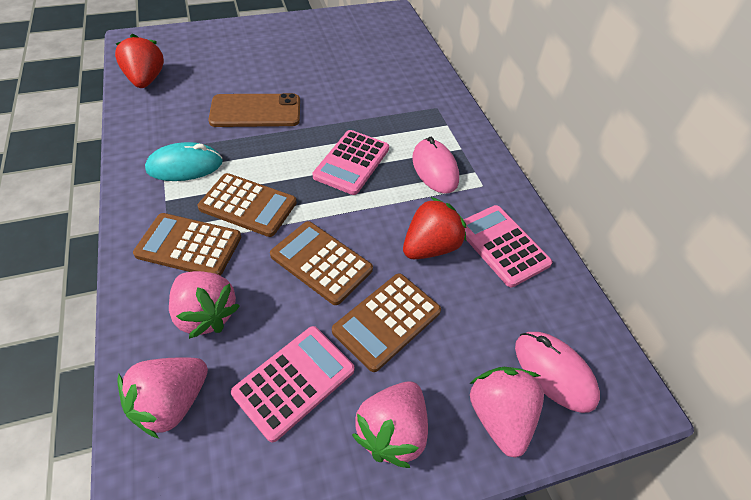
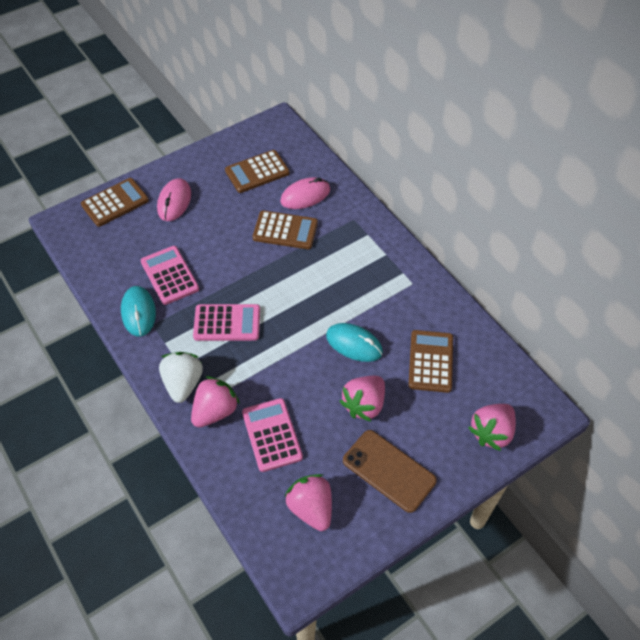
red strawberry: 2 -> 0
turquoise mouse: 1 -> 2
white strawberry: 0 -> 1

